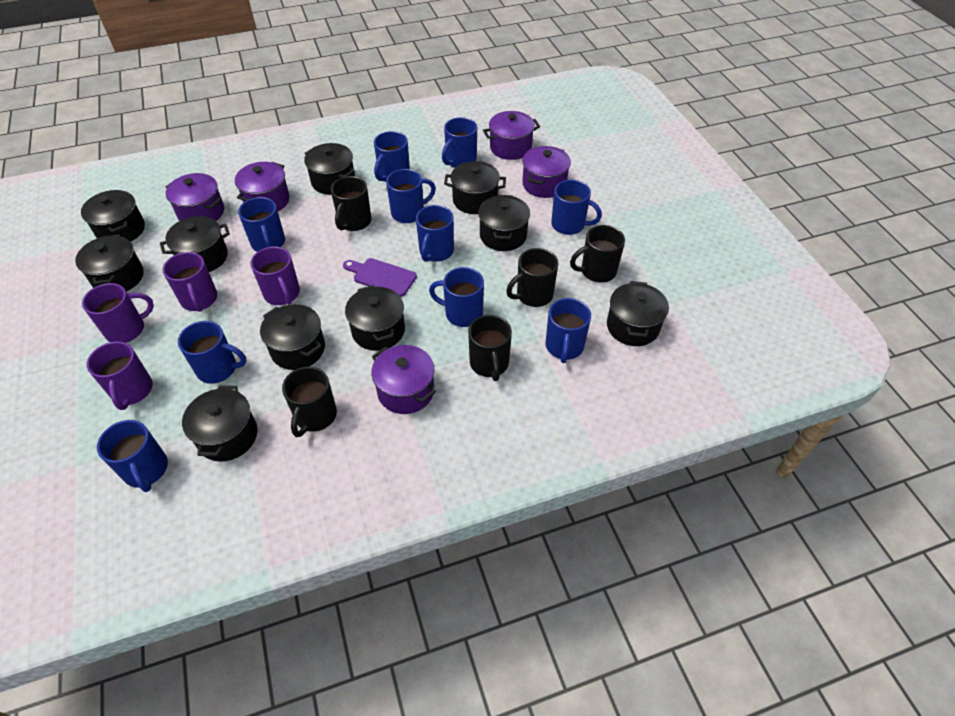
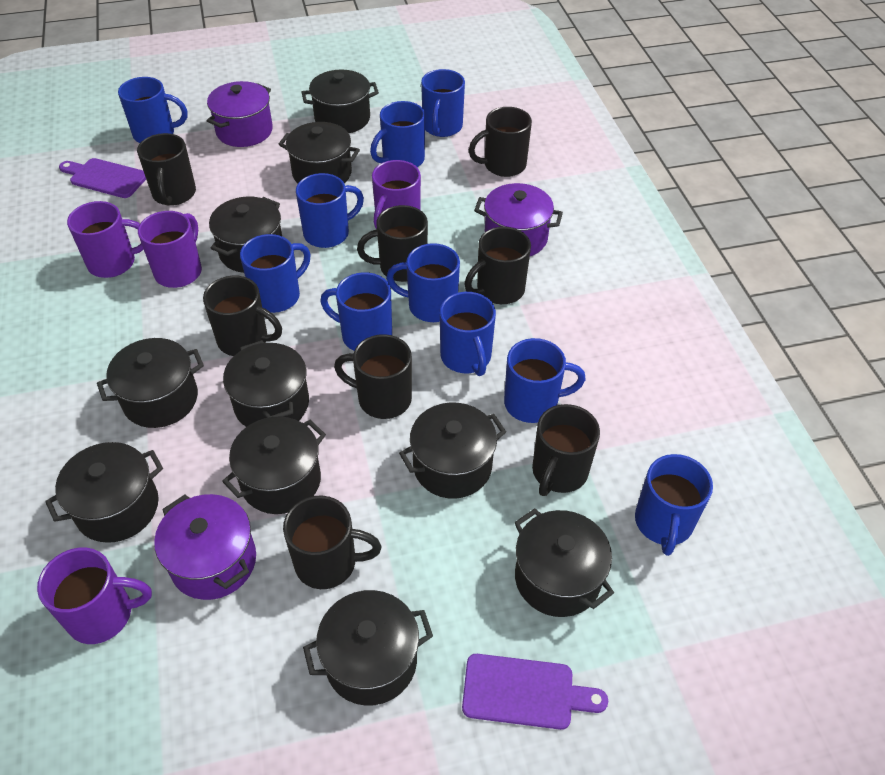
black mug: 5 -> 8
purple cutting board: 1 -> 2
purple pot: 5 -> 3

